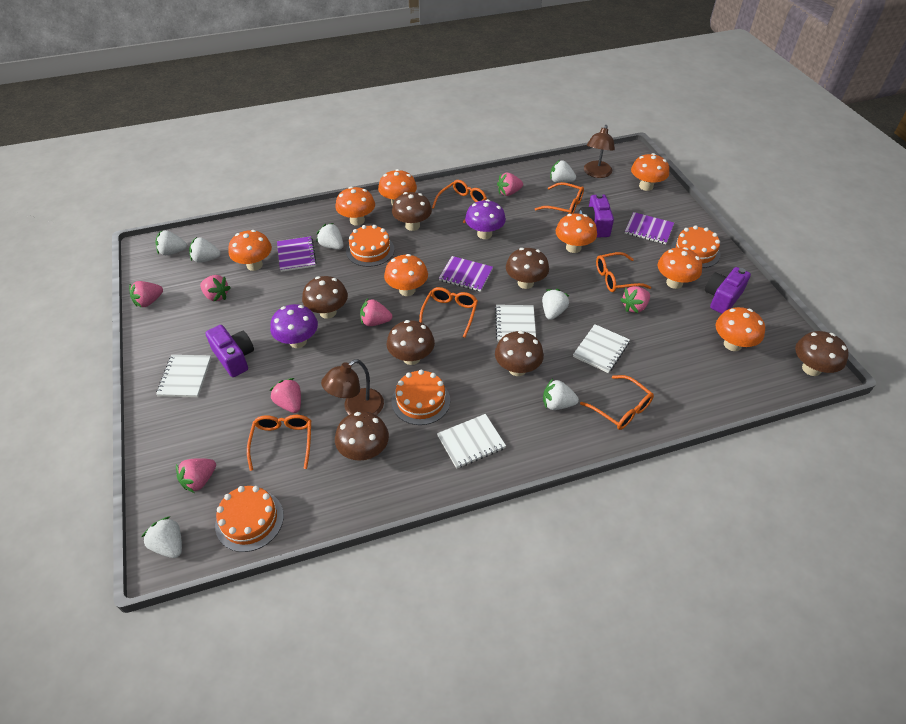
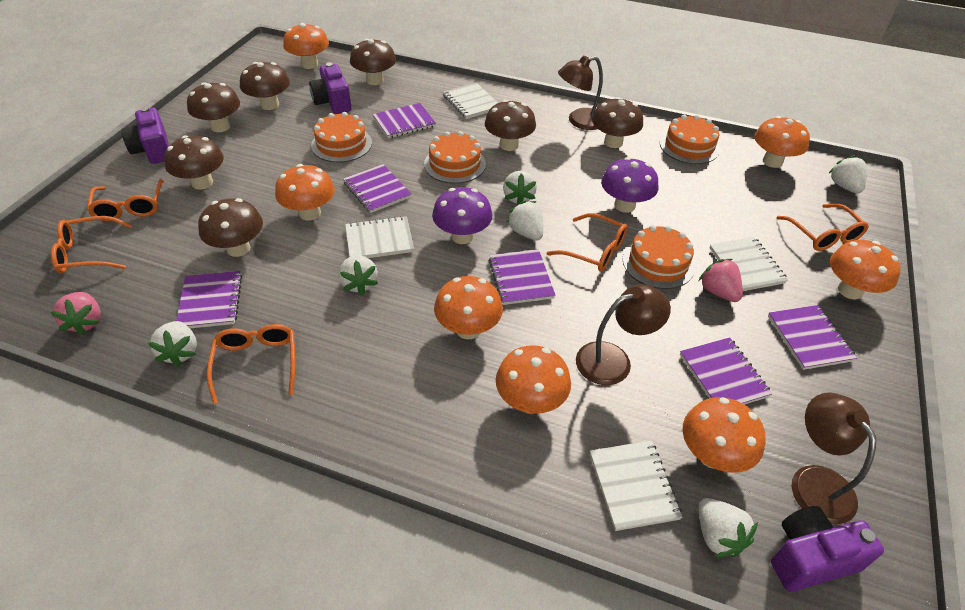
brown lamp: 2 -> 3
orange glasses: 6 -> 5
orange mushroom: 8 -> 7
pink strawberry: 7 -> 2
purple notebook: 3 -> 6
white strawberry: 7 -> 6

